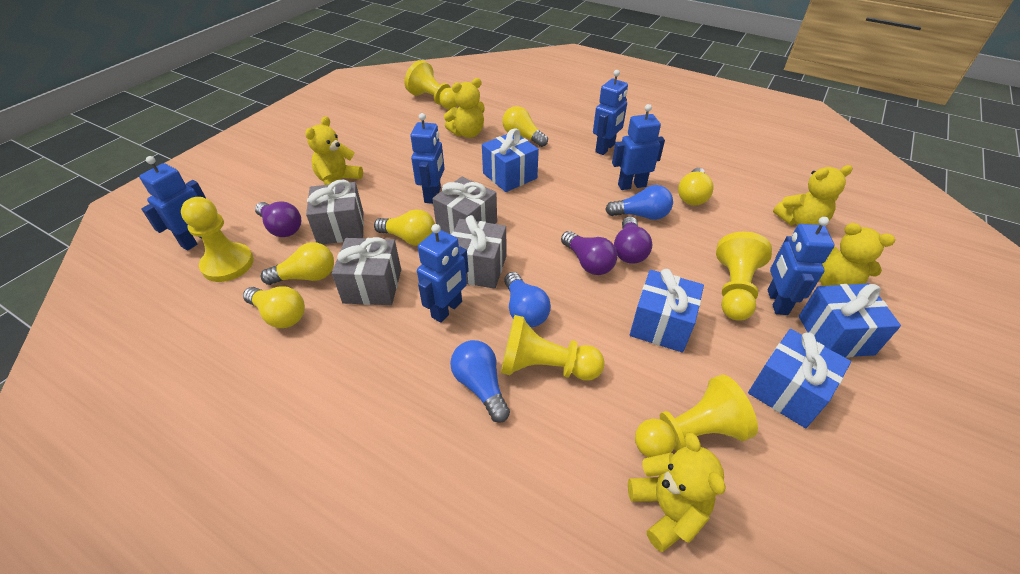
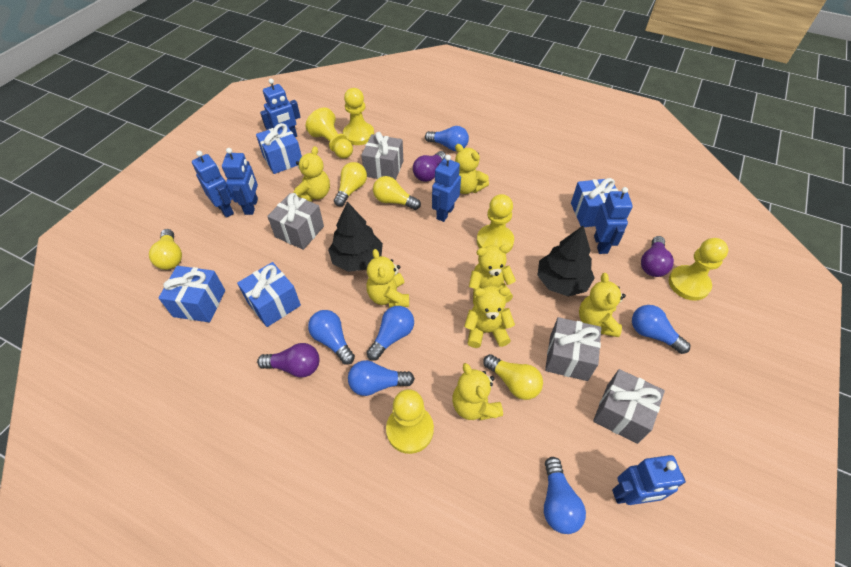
black tree: 0 -> 2
blue light bulb: 3 -> 6
yellow light bulb: 5 -> 4
yellow teddy bear: 5 -> 7

